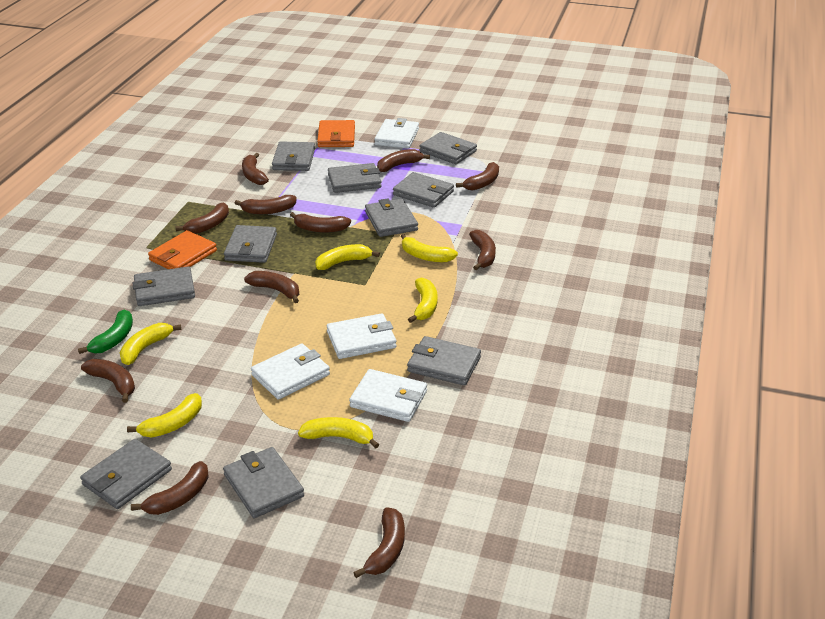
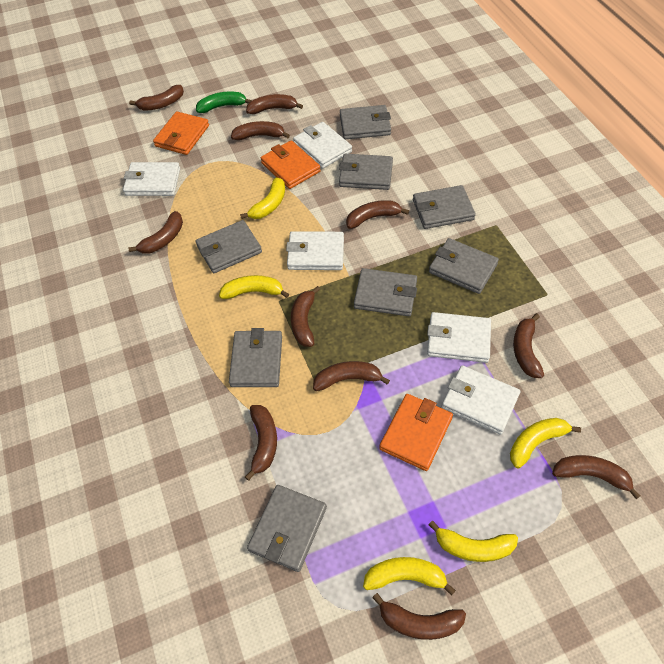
grey wallet: 10 -> 8
orange wallet: 2 -> 3
white wallet: 4 -> 5
yellow banana: 6 -> 5

